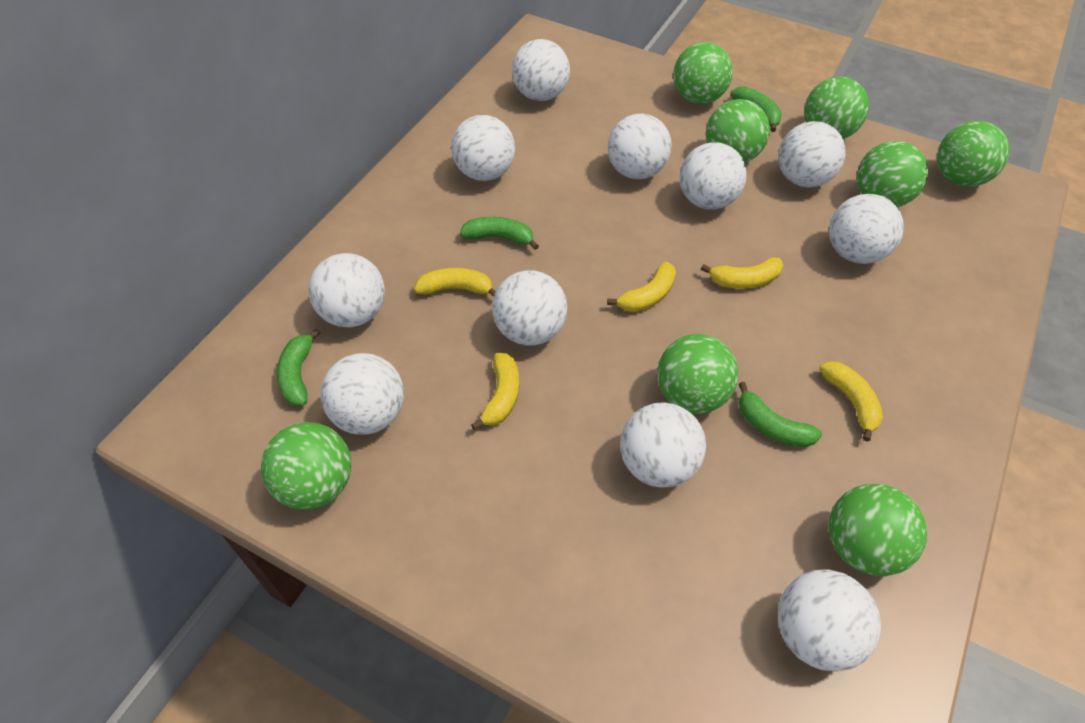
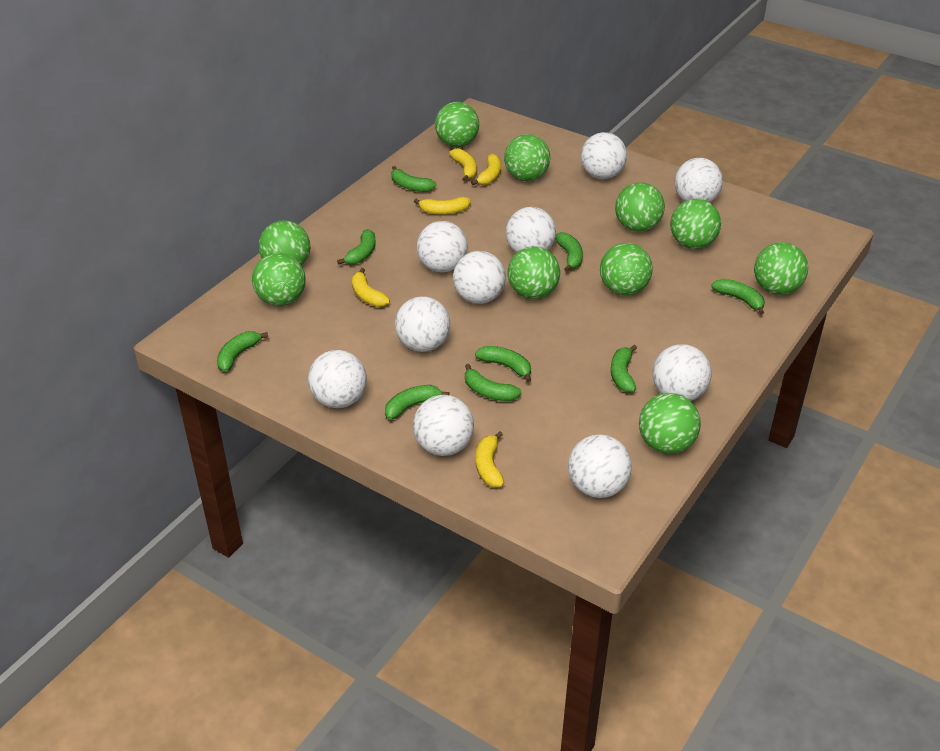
green ball: 8 -> 10
green banana: 4 -> 9
white ball: 11 -> 10

